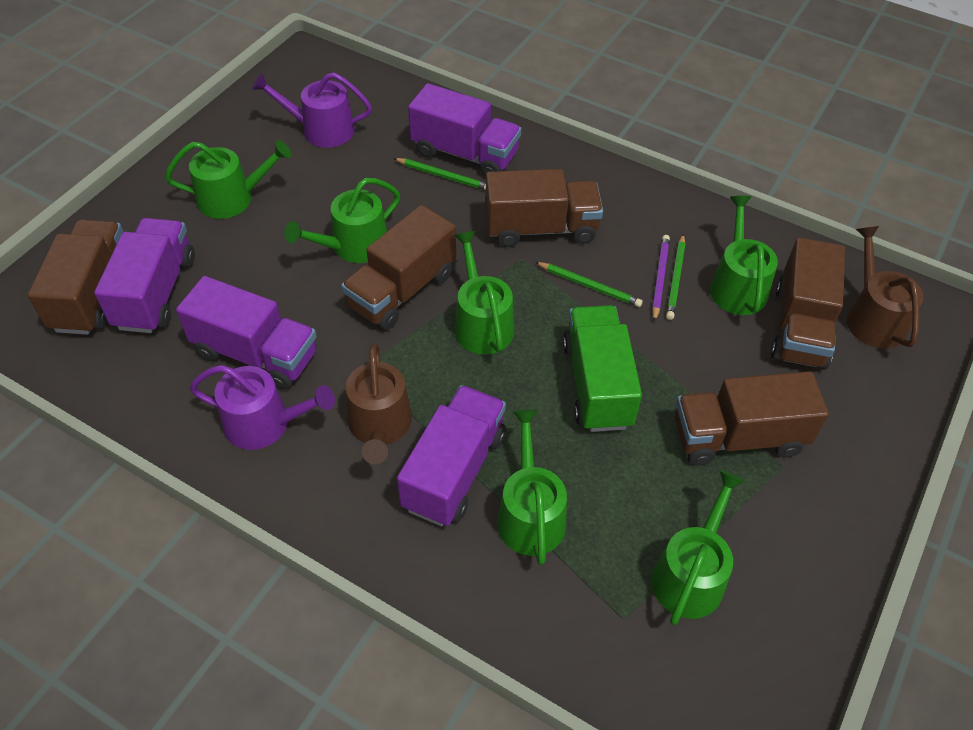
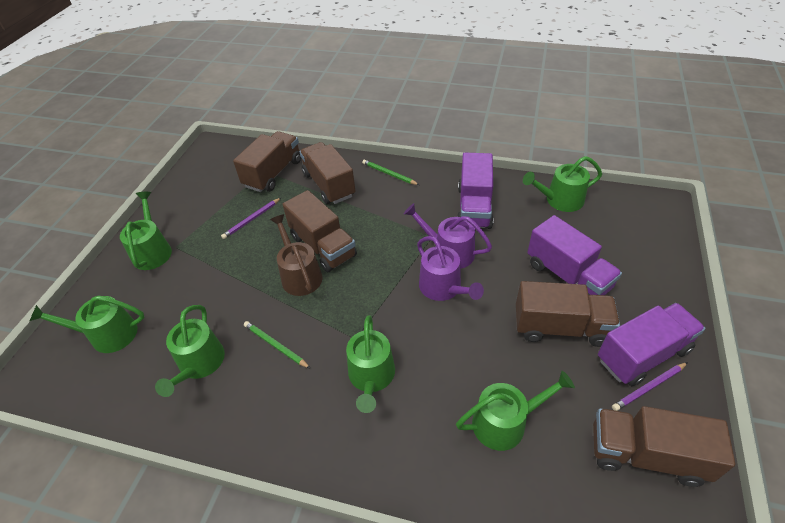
brown watering can: 2 -> 1
green pencil: 3 -> 2
green truck: 1 -> 0
purple pencil: 1 -> 2
purple truck: 4 -> 3

